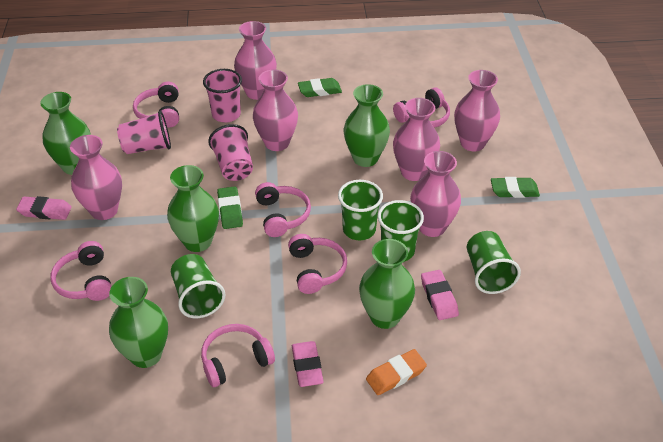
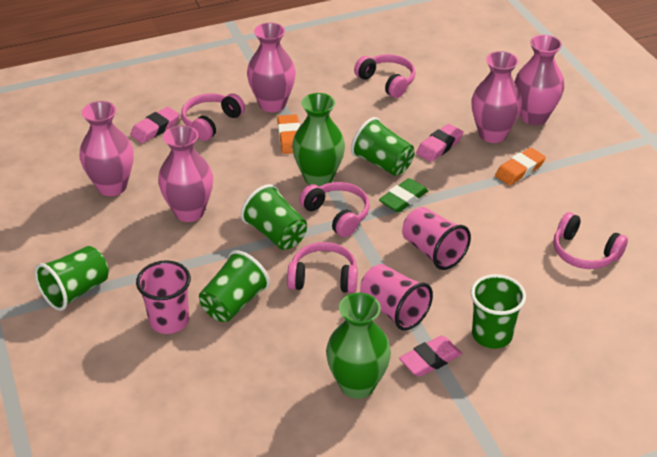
green cup: 4 -> 5
green eraser: 3 -> 1
green vase: 5 -> 2
orange eraser: 1 -> 2
pink headphones: 6 -> 5
pink vase: 6 -> 5

